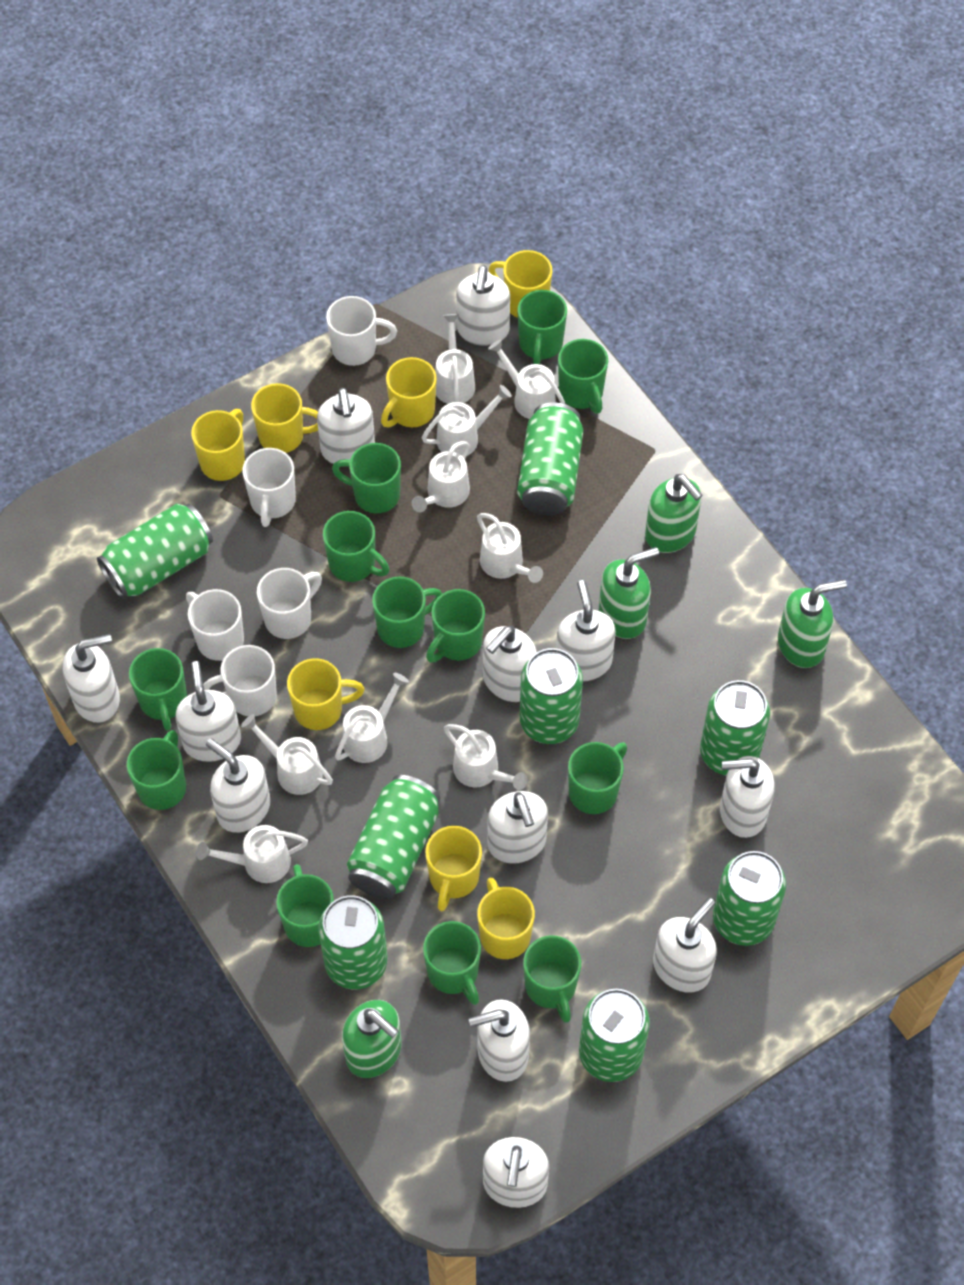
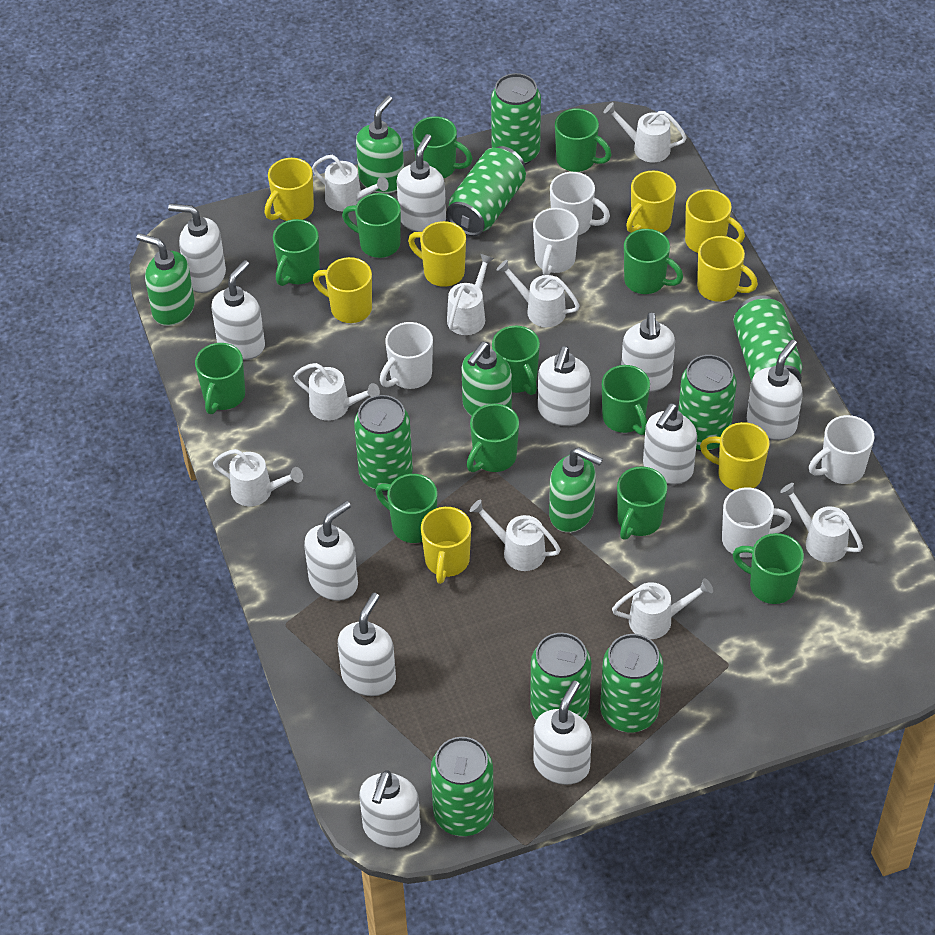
white soap dispenser: 12 -> 11
yellow mug: 7 -> 8

